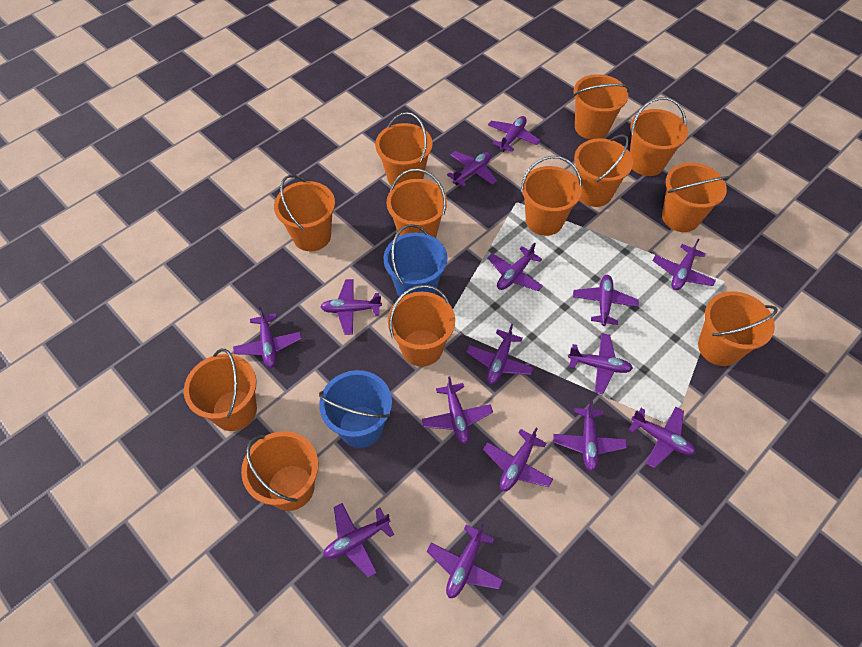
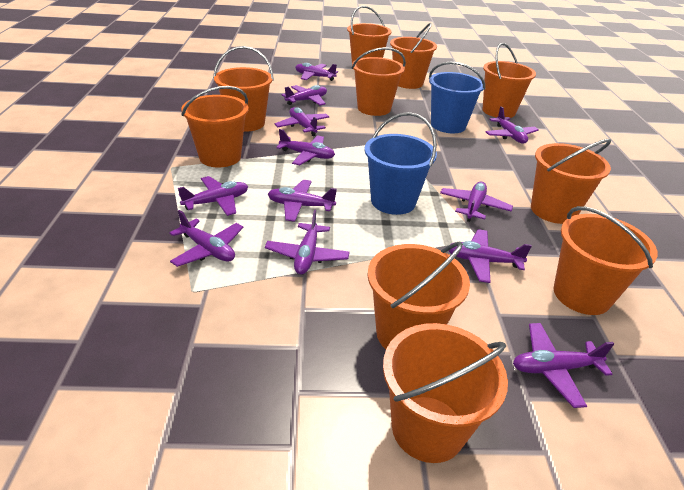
orange bucket: 12 -> 10
purple plane: 15 -> 12

